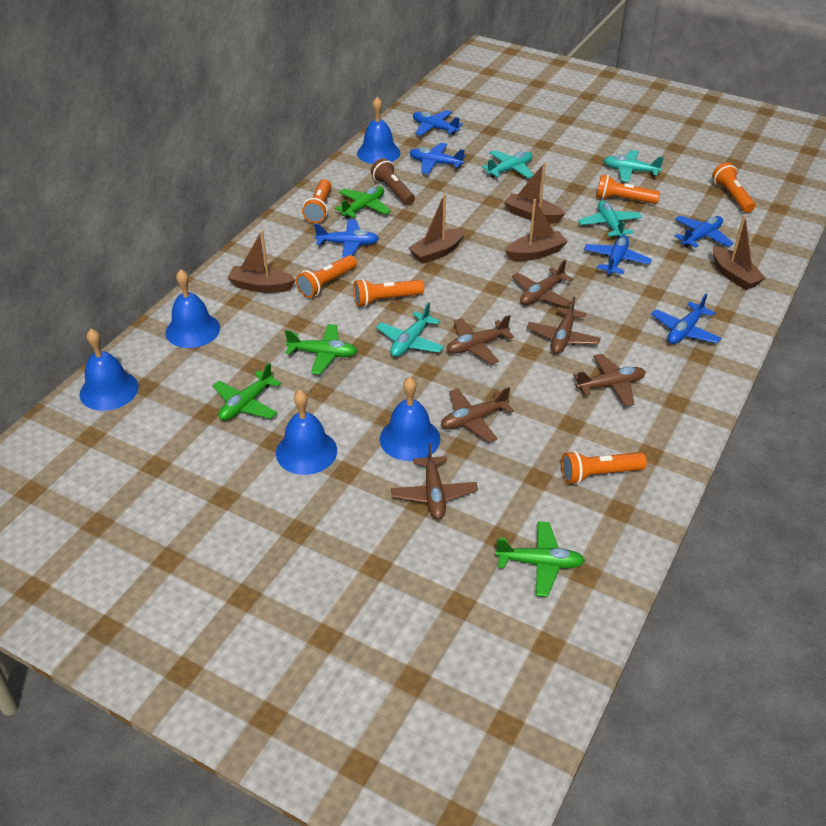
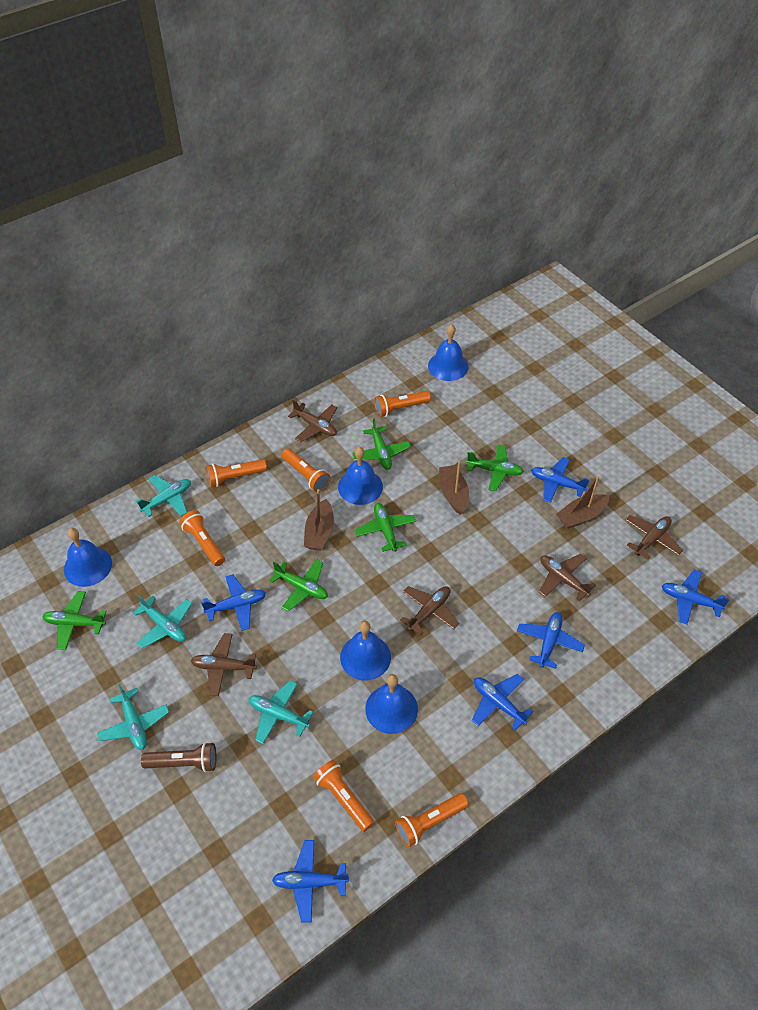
brown boat: 5 -> 3
brown plane: 6 -> 5
green plane: 4 -> 5

